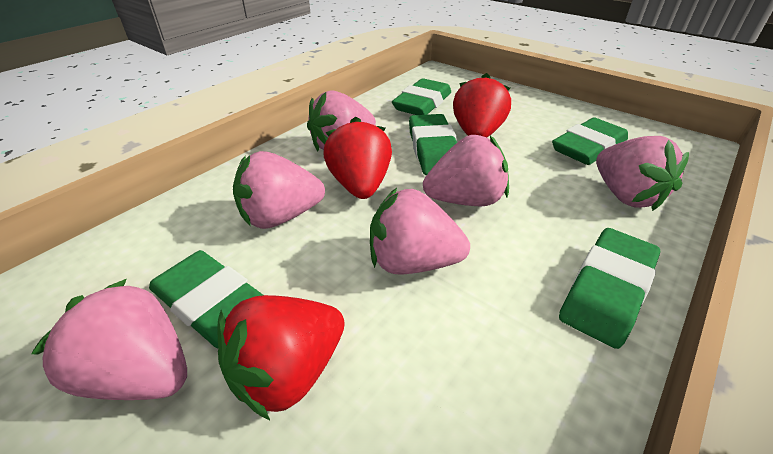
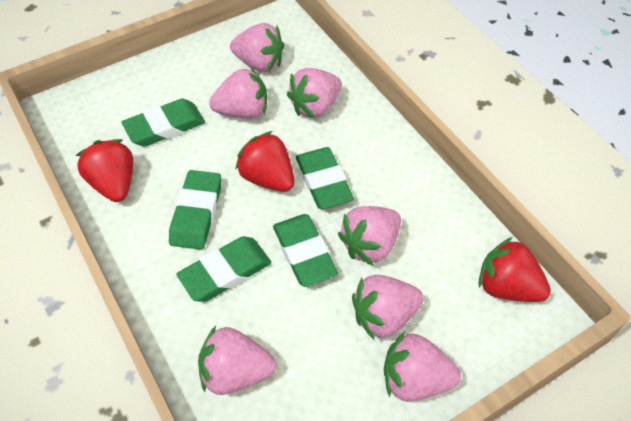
pink strawberry: 6 -> 7

